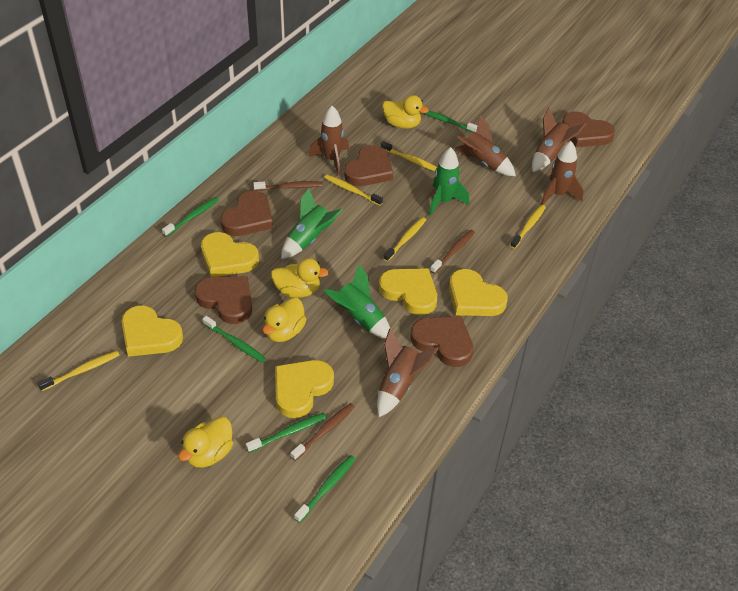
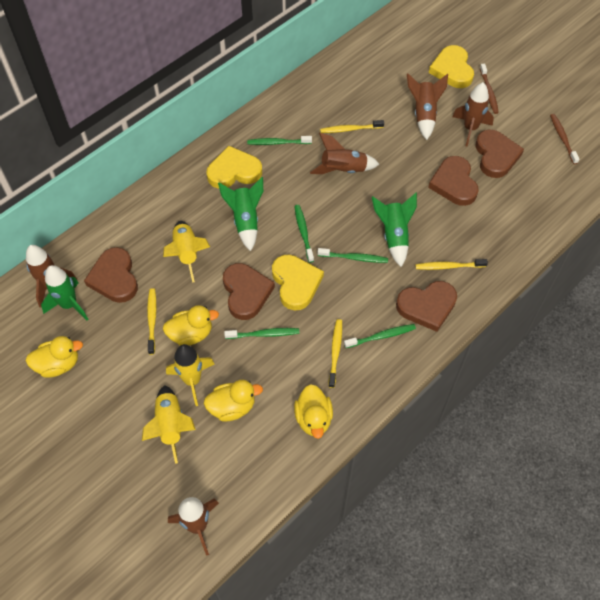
brown toothbrush: 3 -> 2
yellow heart: 5 -> 3
yellow rocket: 0 -> 3
yellow toothbrush: 5 -> 4

